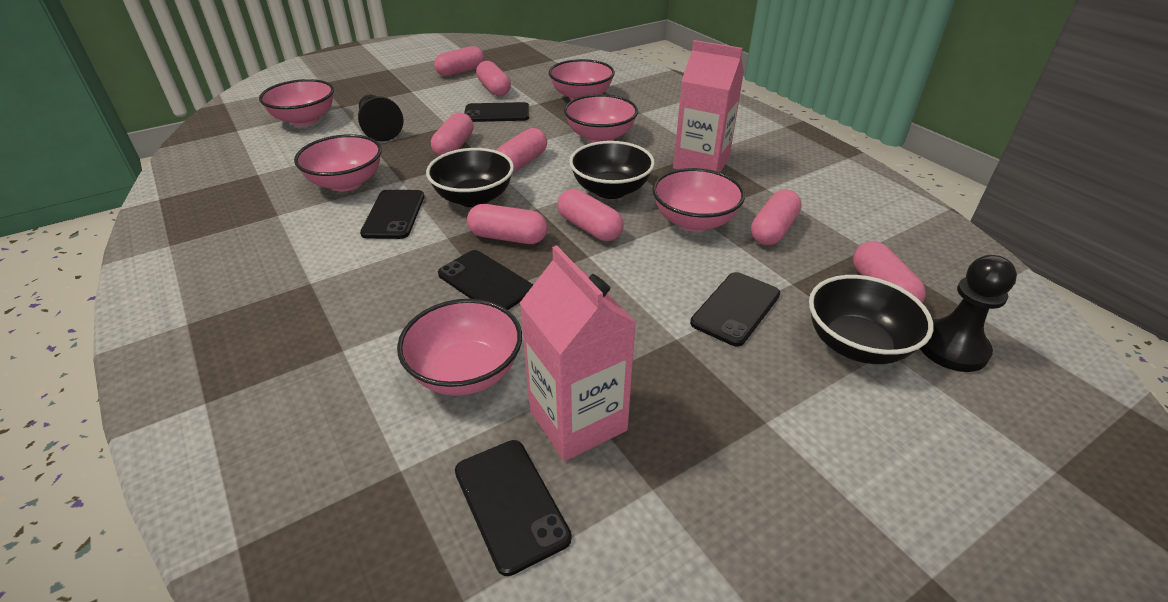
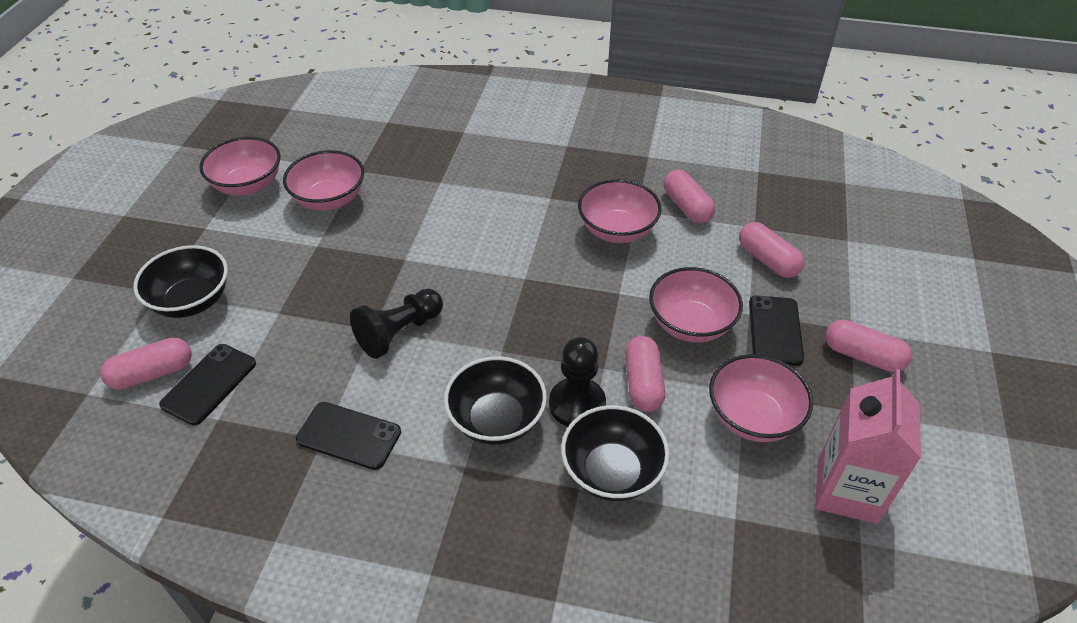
black phone: 5 -> 3
pink bowl: 6 -> 5
pink capsule: 8 -> 5
pink carton: 2 -> 1

